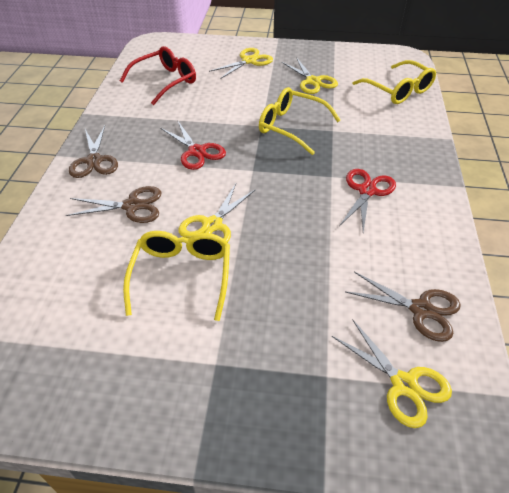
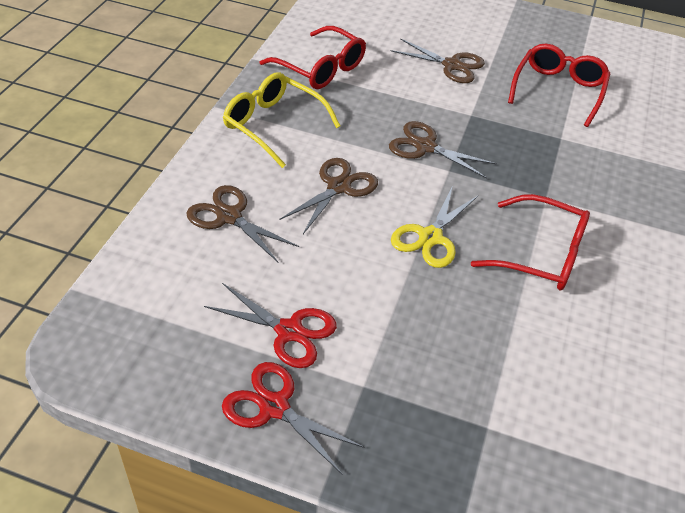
brown scissors: 3 -> 4
red glasses: 1 -> 3
yellow glasses: 3 -> 1
yellow scissors: 4 -> 1

